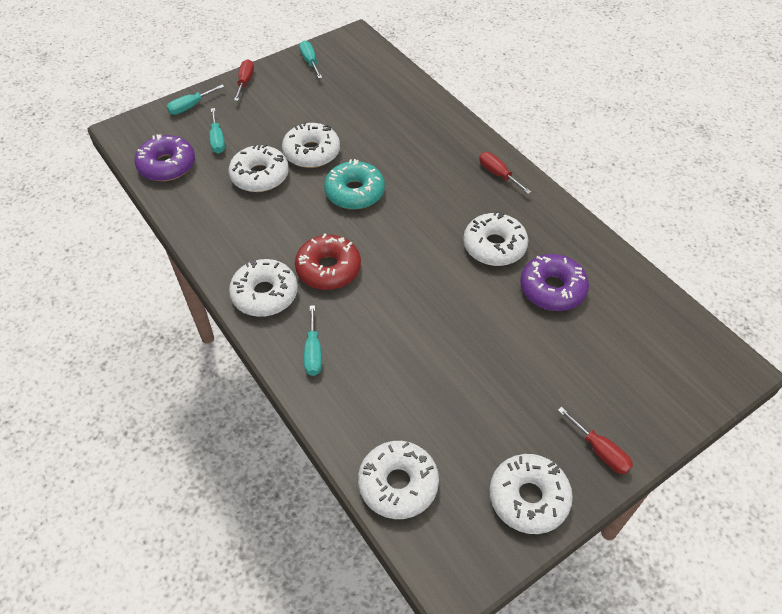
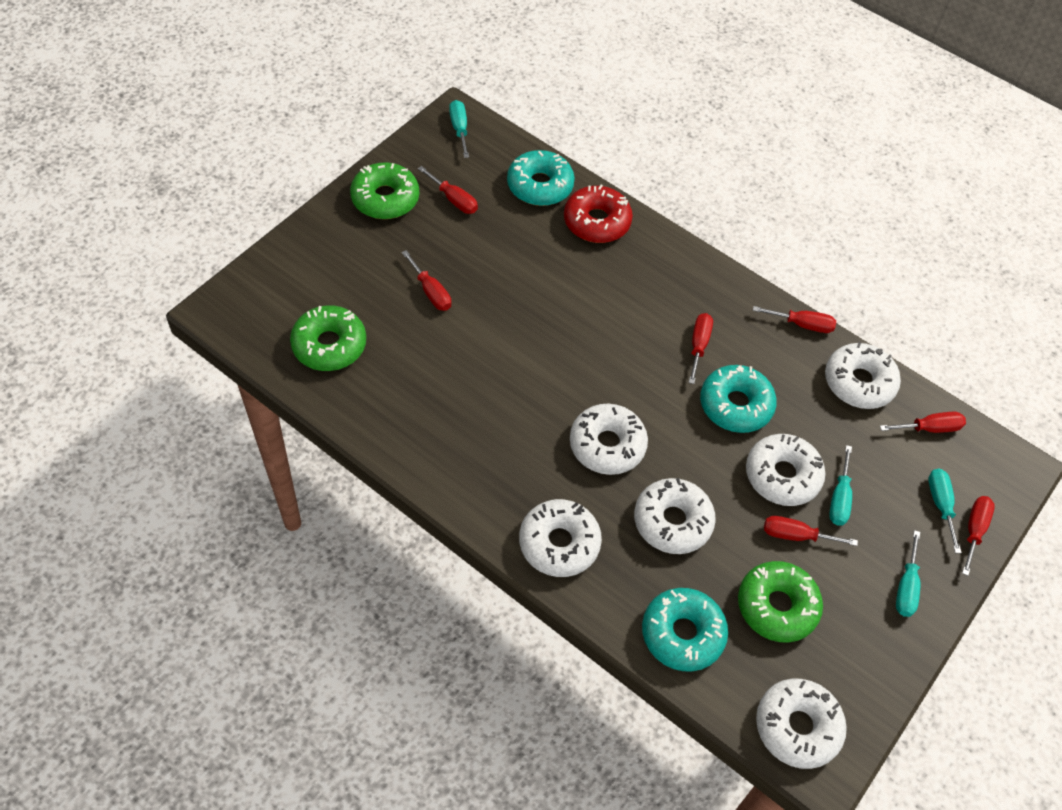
green donut: 0 -> 3
purple donut: 2 -> 0
red screwdriver: 3 -> 7
turquoise donut: 1 -> 3

